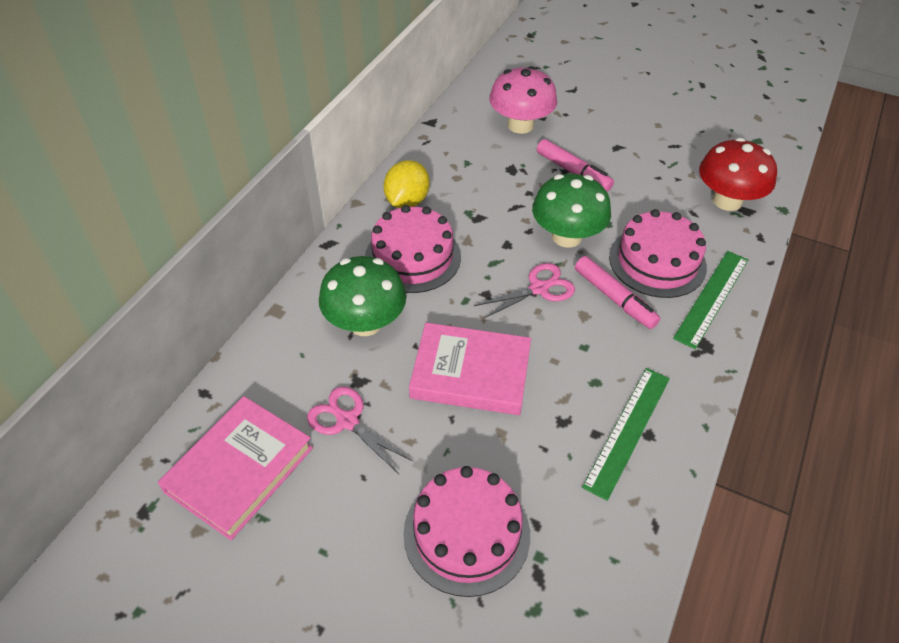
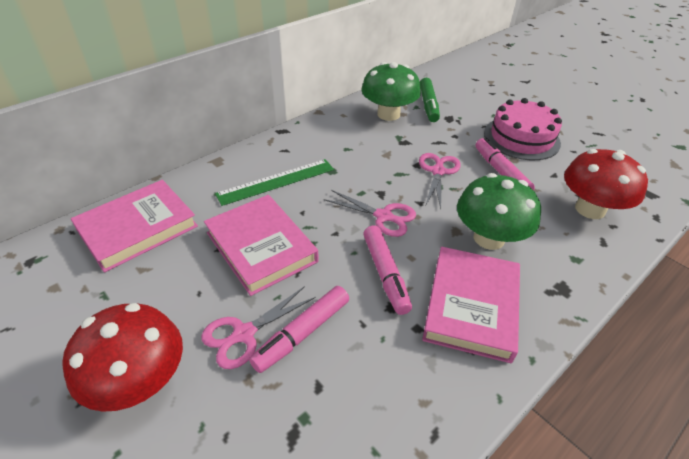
green marker: 0 -> 1
green ruler: 2 -> 1
pink book: 2 -> 3
pink cake: 3 -> 1
pink marker: 2 -> 3
pink mushroom: 1 -> 0
pink scissors: 2 -> 3
red mushroom: 1 -> 2
yellow lemon: 1 -> 0

